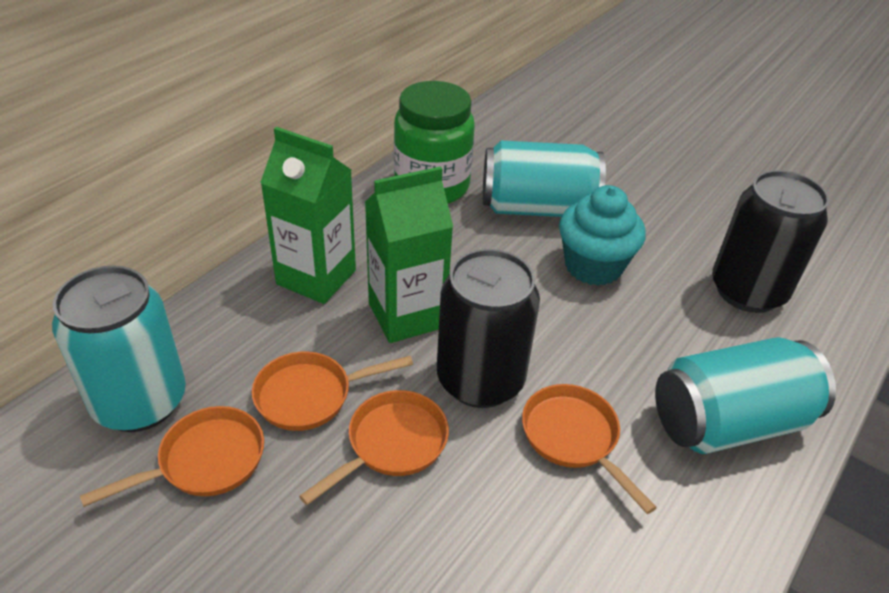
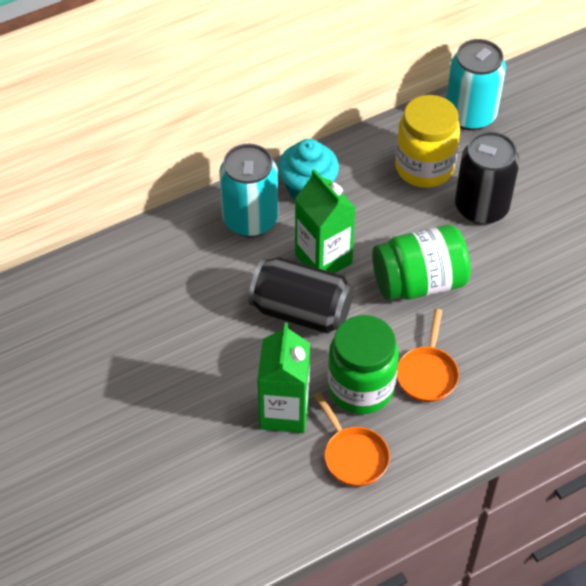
green jar: 1 -> 2
orange pan: 4 -> 2
turquoise can: 3 -> 2
yellow jar: 0 -> 1

